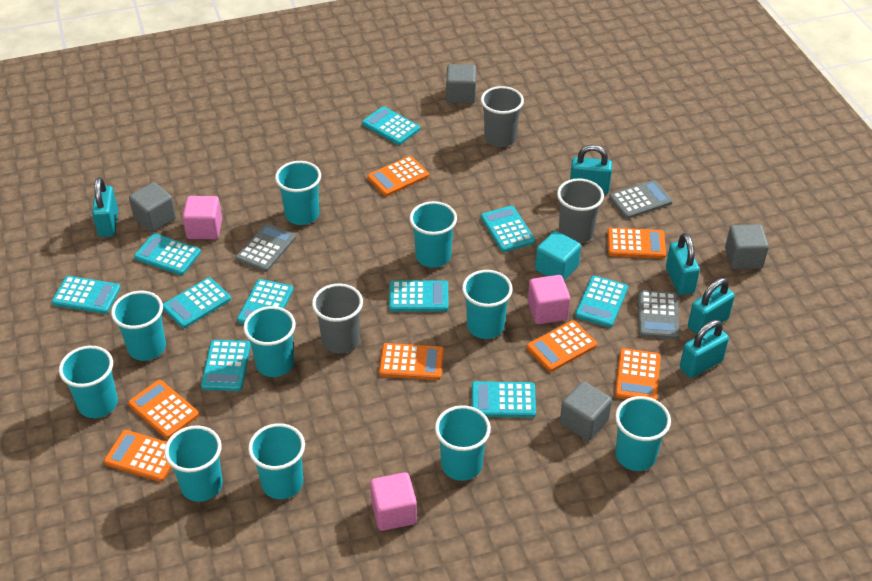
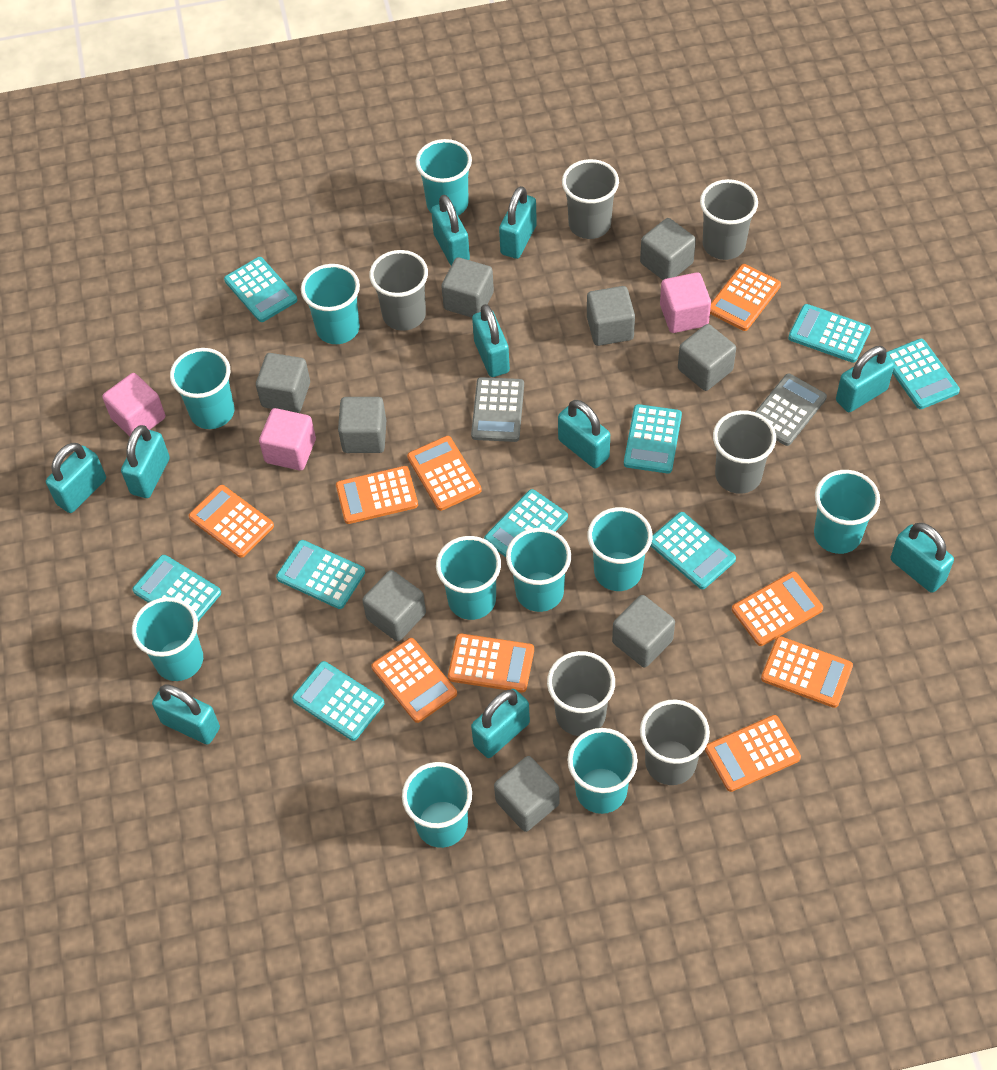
grey calculator: 3 -> 2
grey cube: 4 -> 9
grey cup: 3 -> 6
orange calculator: 7 -> 9
turquoise calculator: 10 -> 9
turquoise cube: 1 -> 0
turquoise padlock: 5 -> 10

